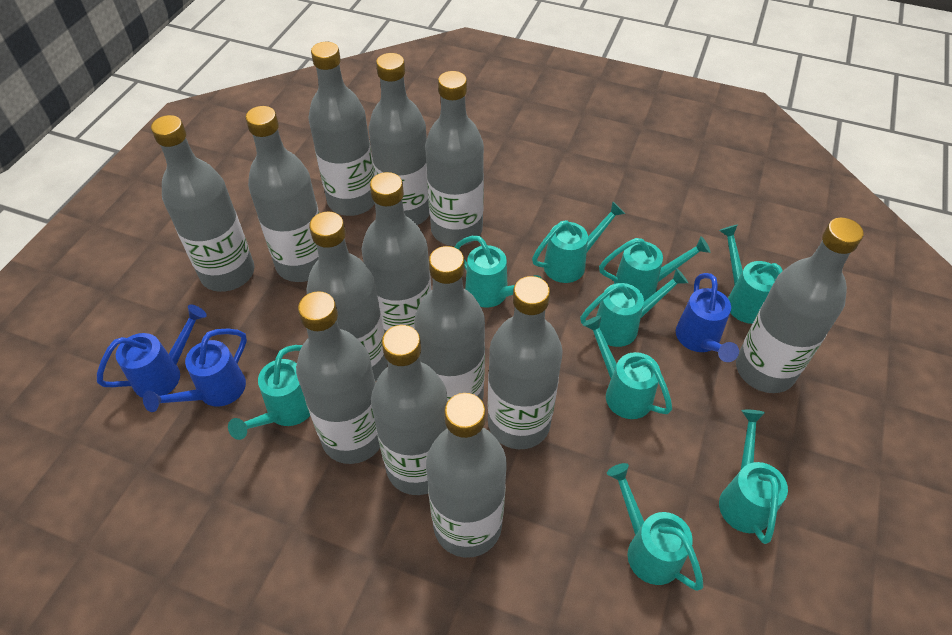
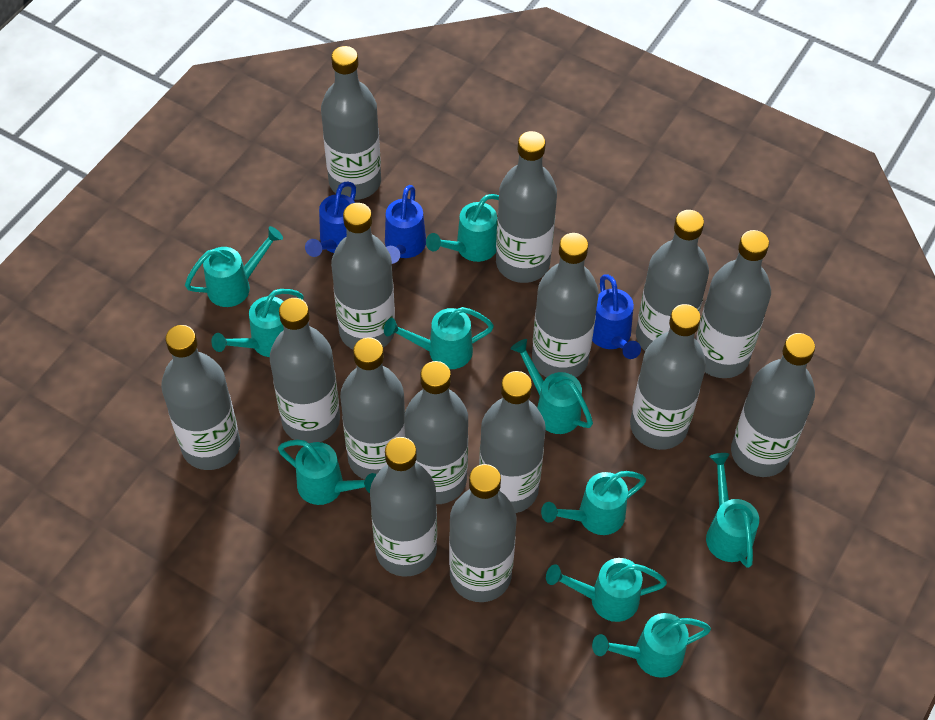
grey bottle: 13 -> 15
turquoise watering can: 9 -> 10

